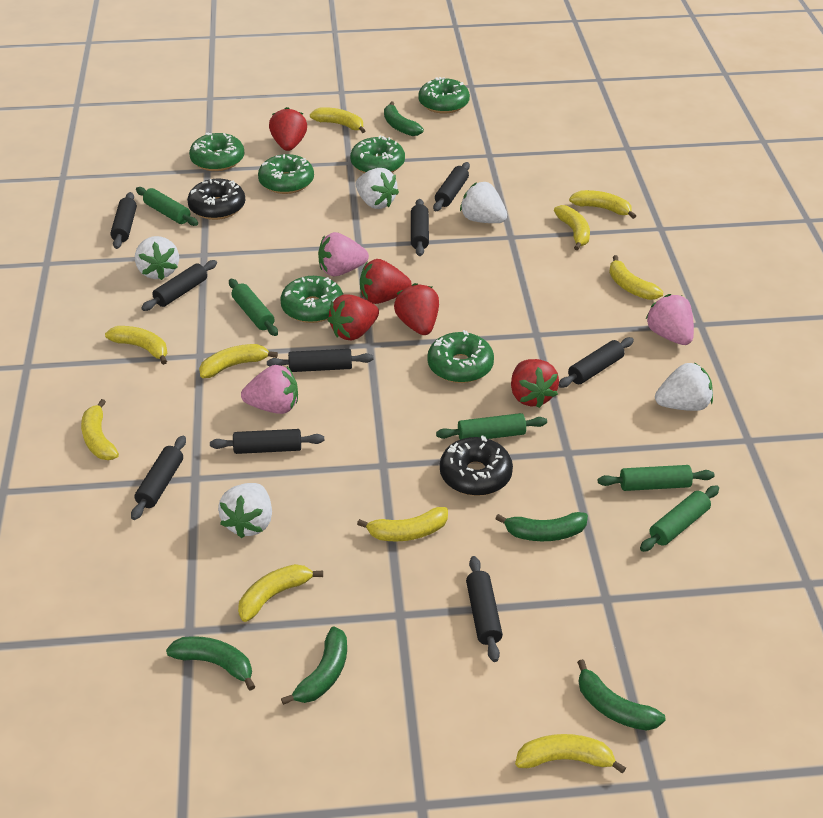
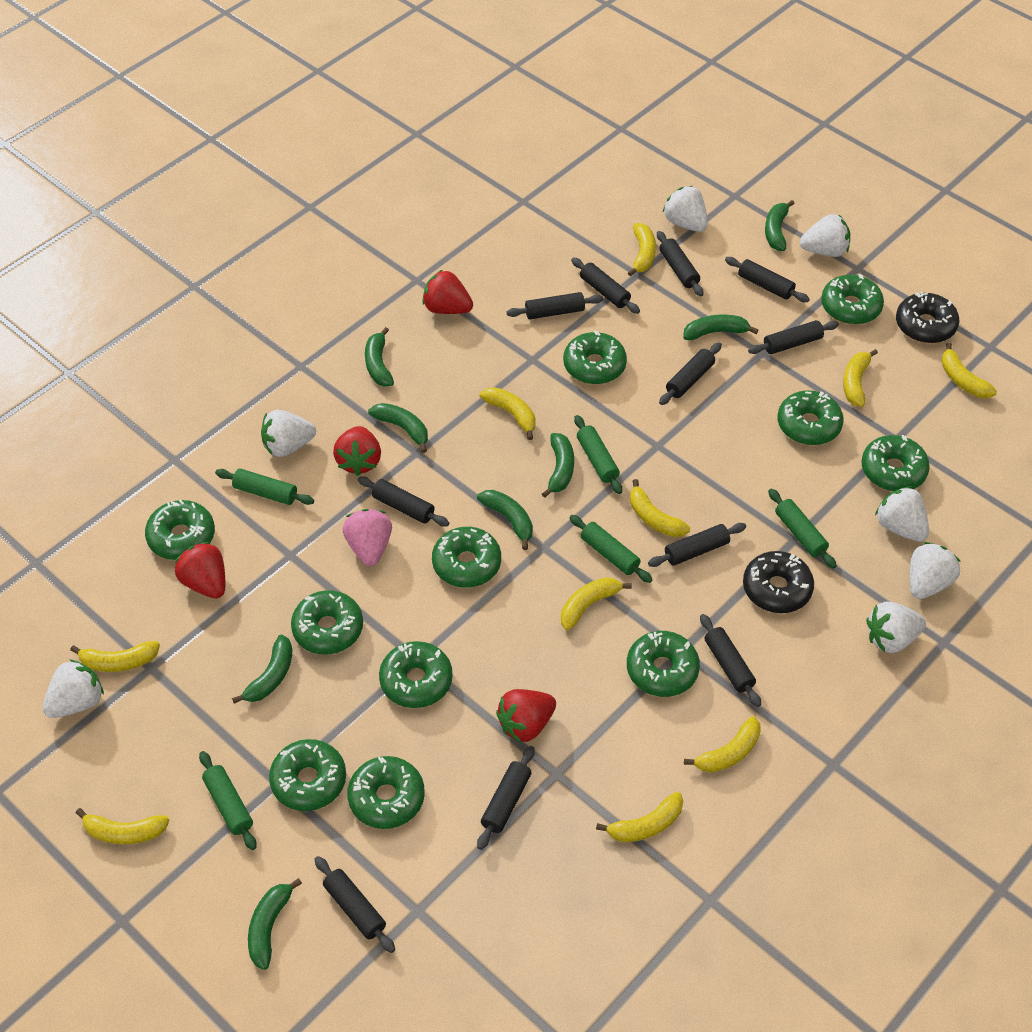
black rolling pin: 9 -> 11
green banana: 5 -> 8
green donut: 6 -> 11
pink strawberry: 3 -> 1
red strawberry: 5 -> 4
white strawberry: 5 -> 7

